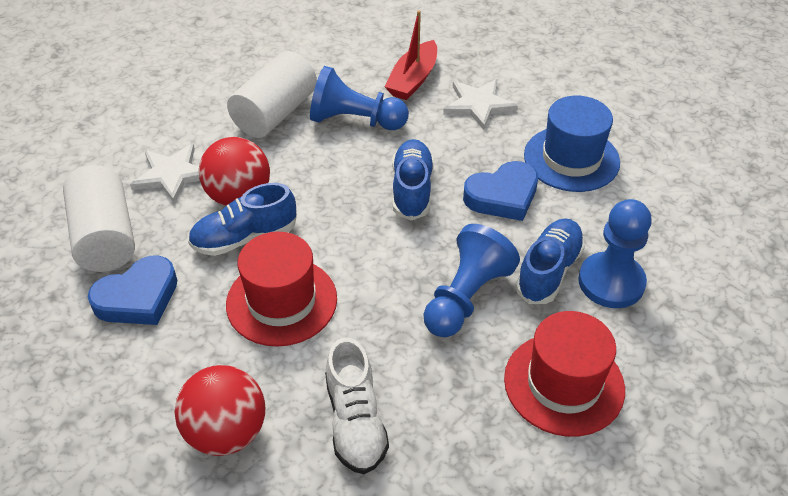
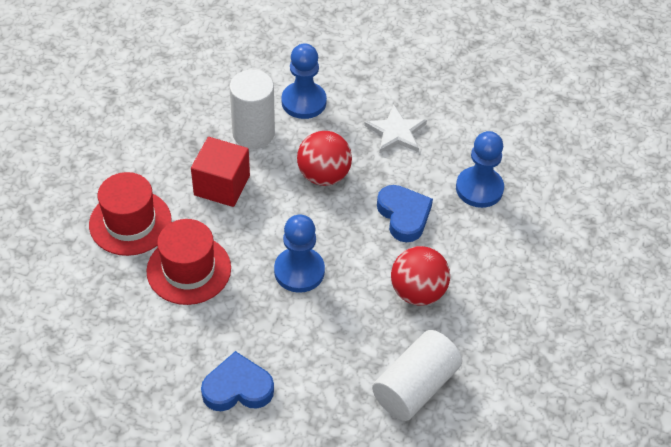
blue hat: 1 -> 0
blue shoe: 3 -> 0
red boat: 1 -> 0
red cube: 0 -> 1
white shoe: 1 -> 0
white star: 2 -> 1

